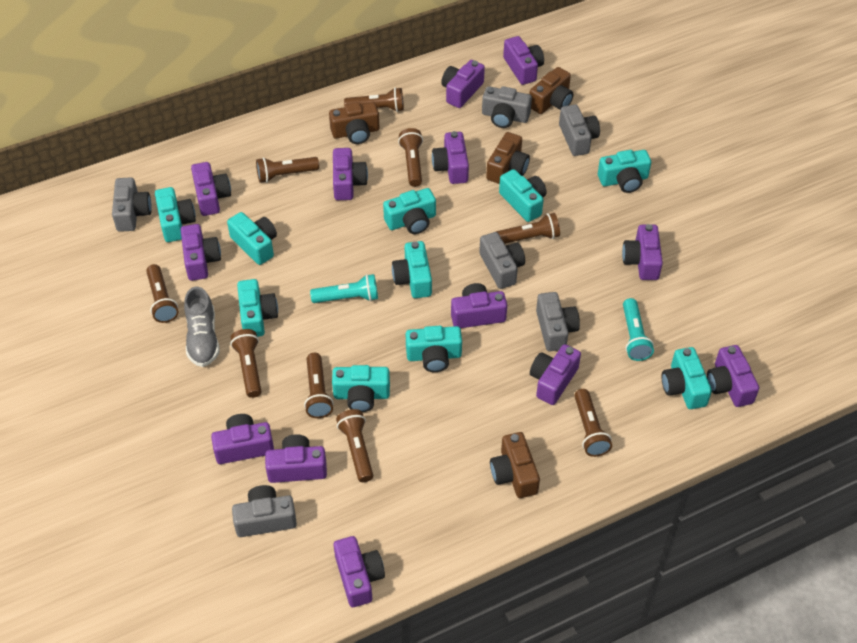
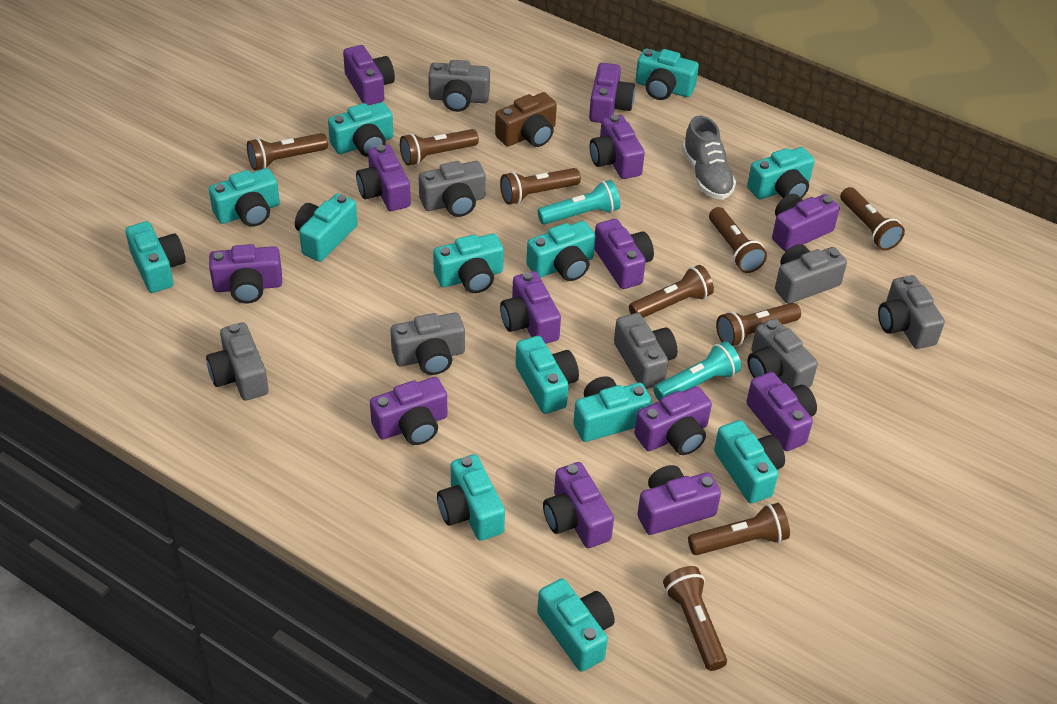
brown camera: 4 -> 1
grey camera: 6 -> 8
turquoise camera: 10 -> 13

